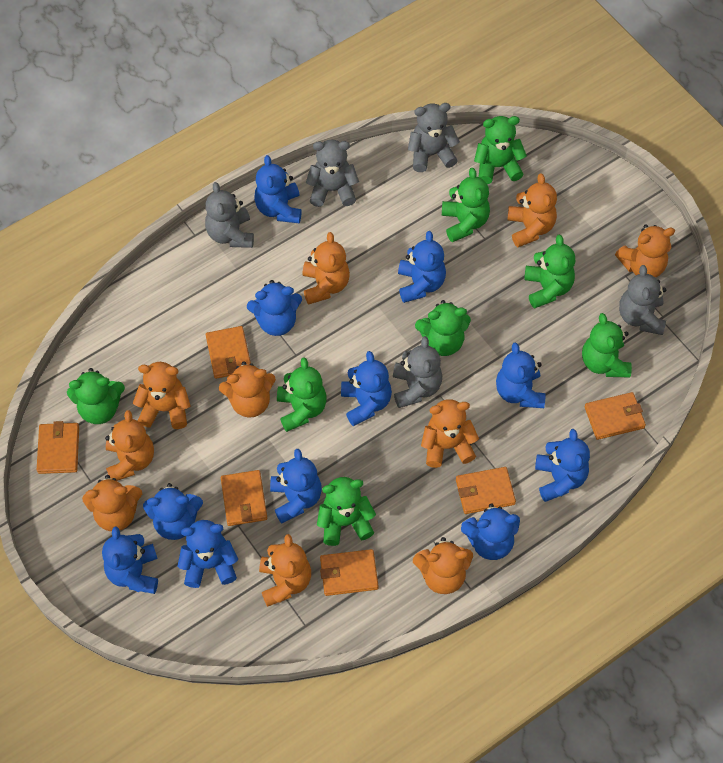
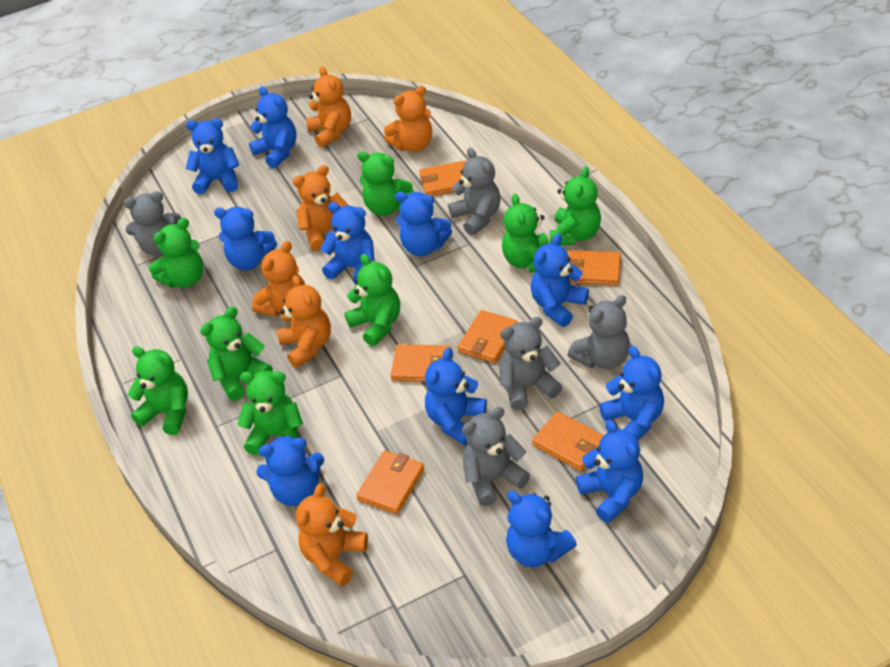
orange teddy bear: 10 -> 6

